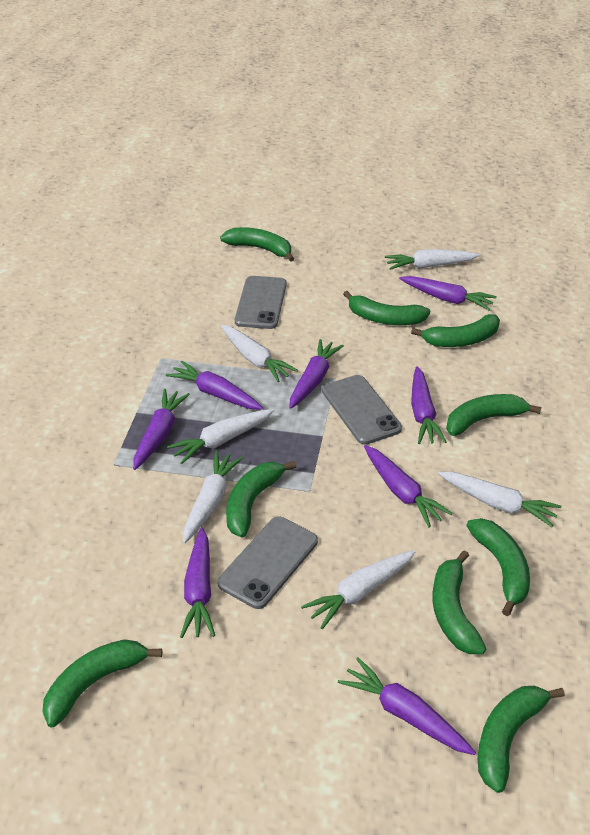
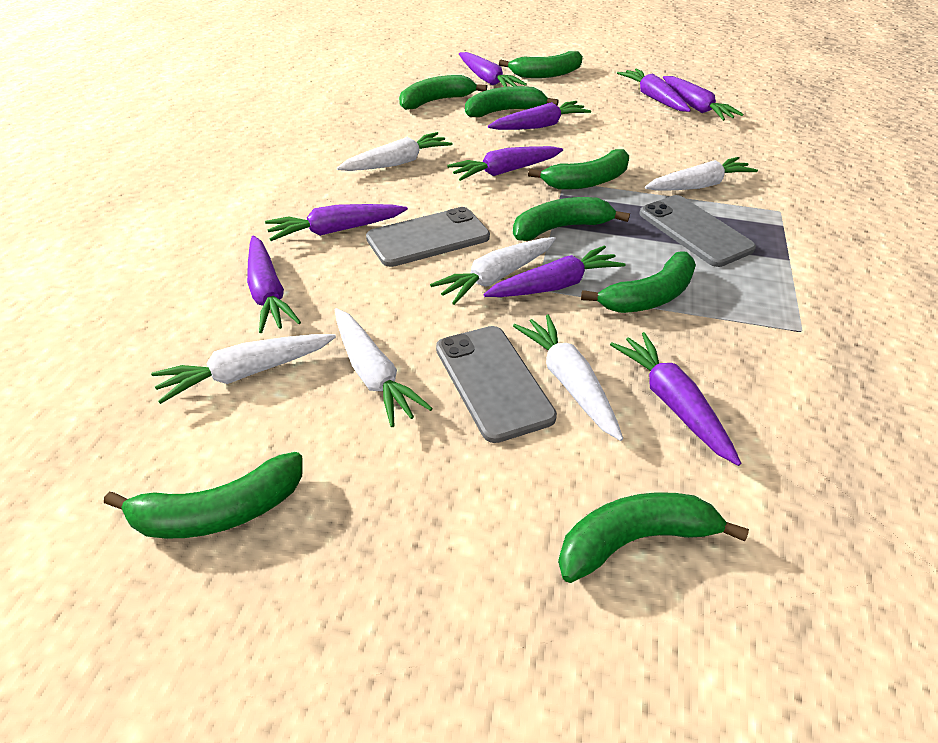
green banana: 9 -> 8
purple carrot: 8 -> 9

